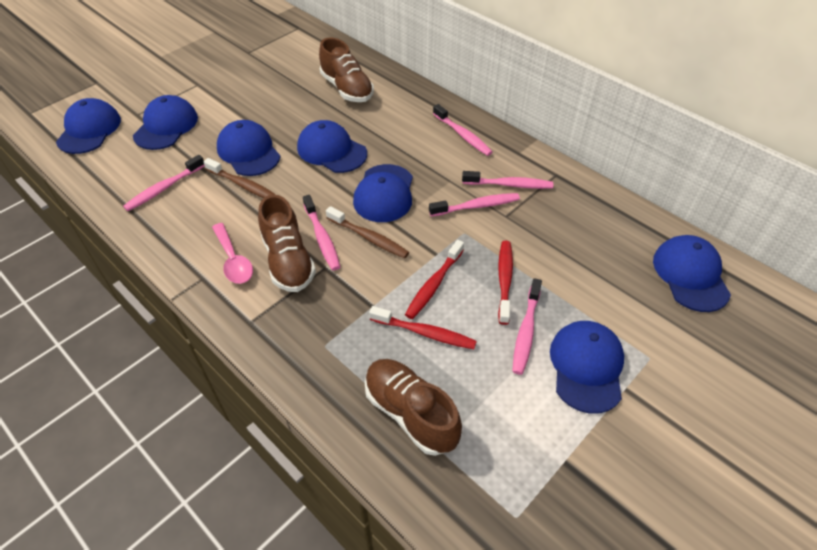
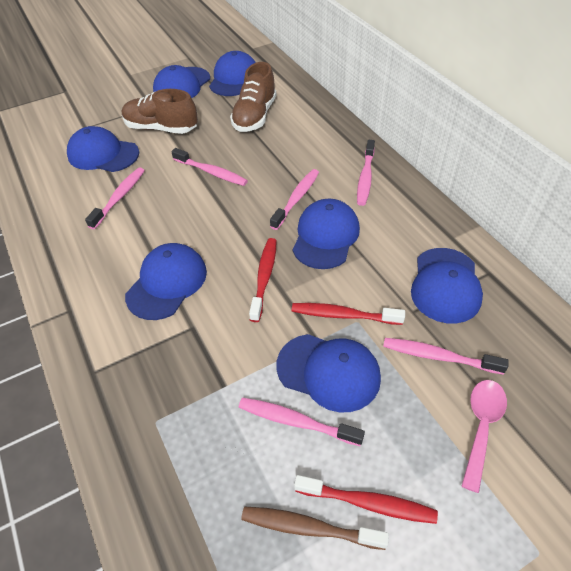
brown shoe: 3 -> 2
brown toothbrush: 2 -> 1

